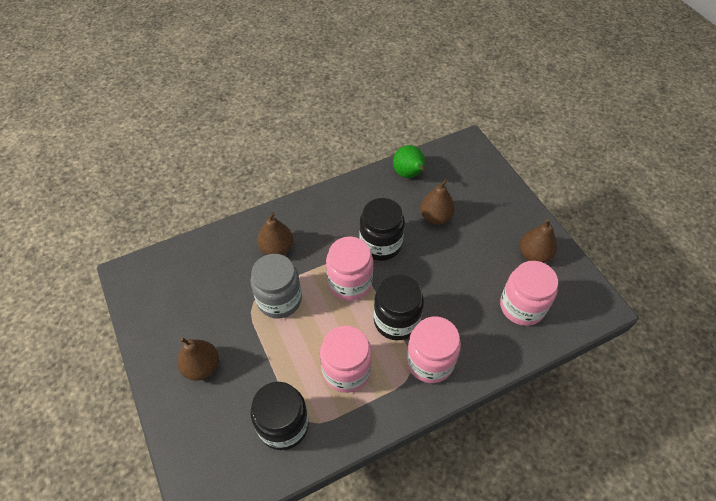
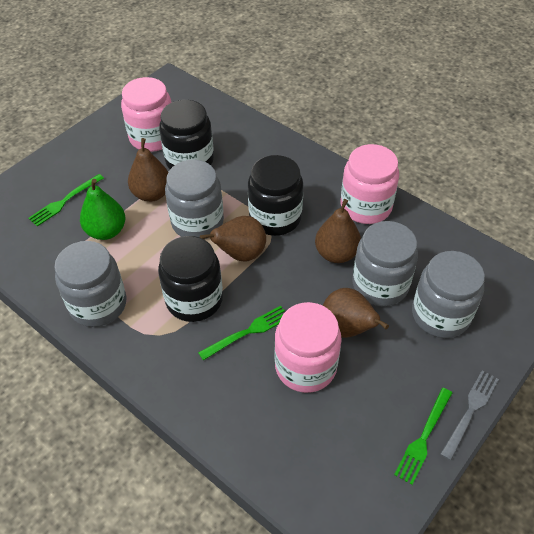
green fork: 0 -> 3
grey fork: 0 -> 1
grey jar: 1 -> 4
pink jar: 4 -> 3

